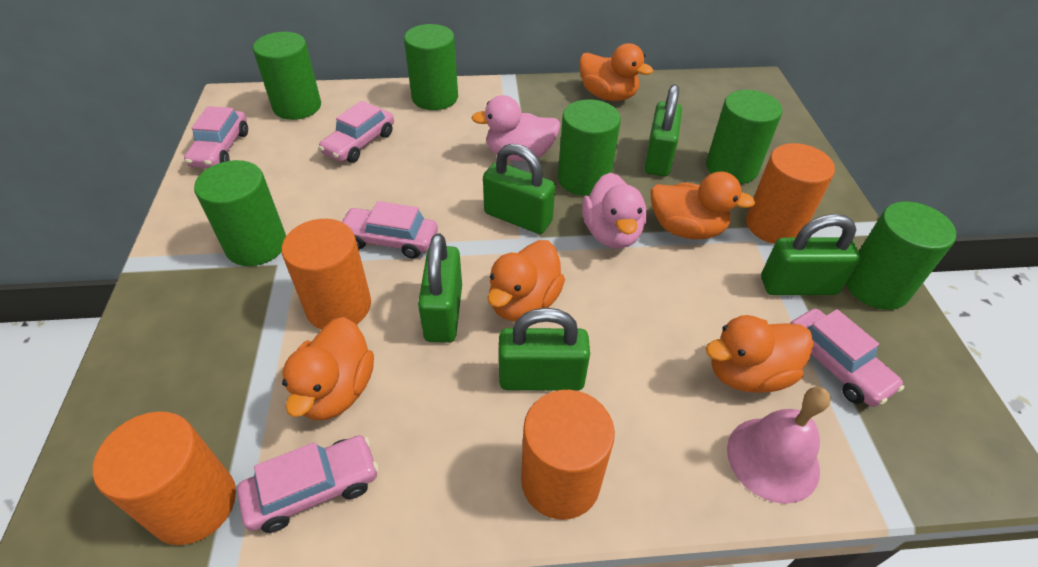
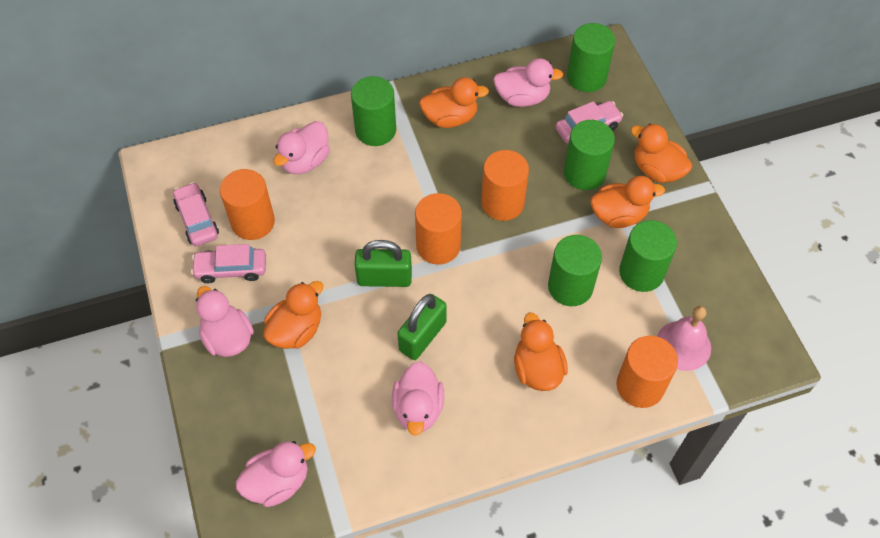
green cylinder: 6 -> 5
green padlock: 5 -> 2
pink car: 5 -> 3
pink duck: 2 -> 5

